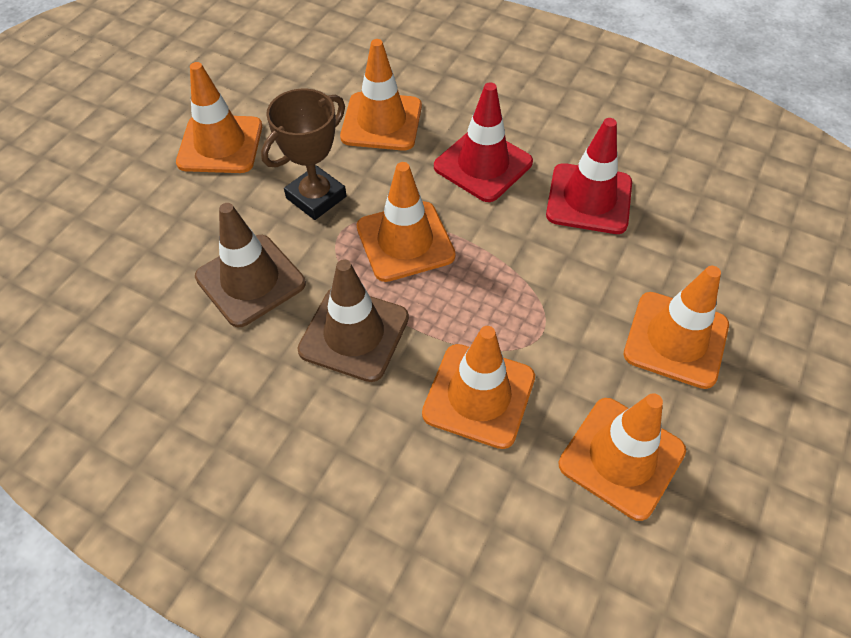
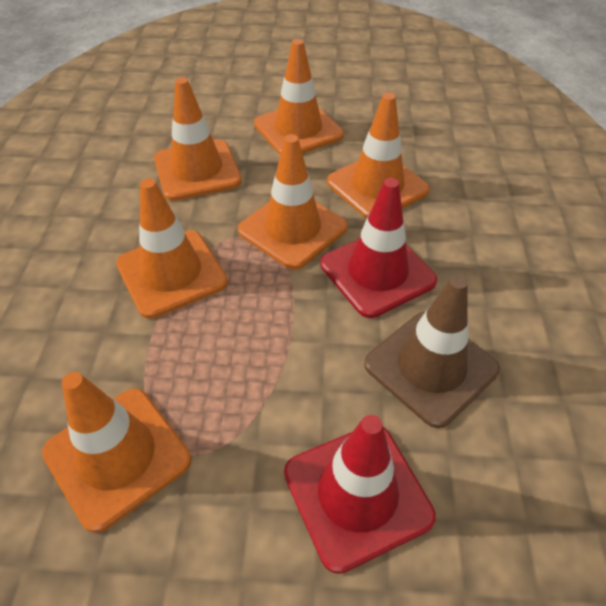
brown traffic cone: 2 -> 1
brown trophy: 1 -> 0

